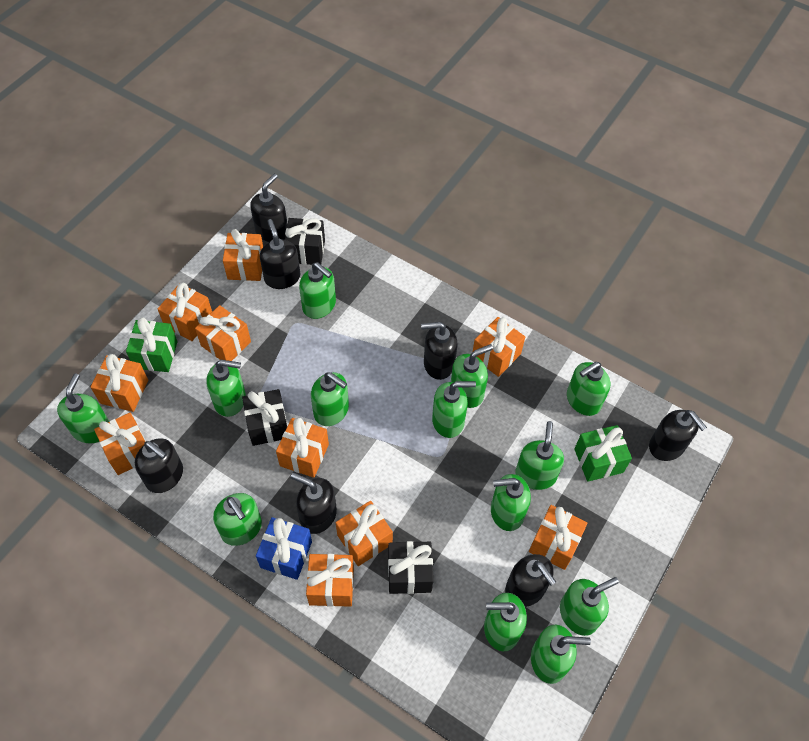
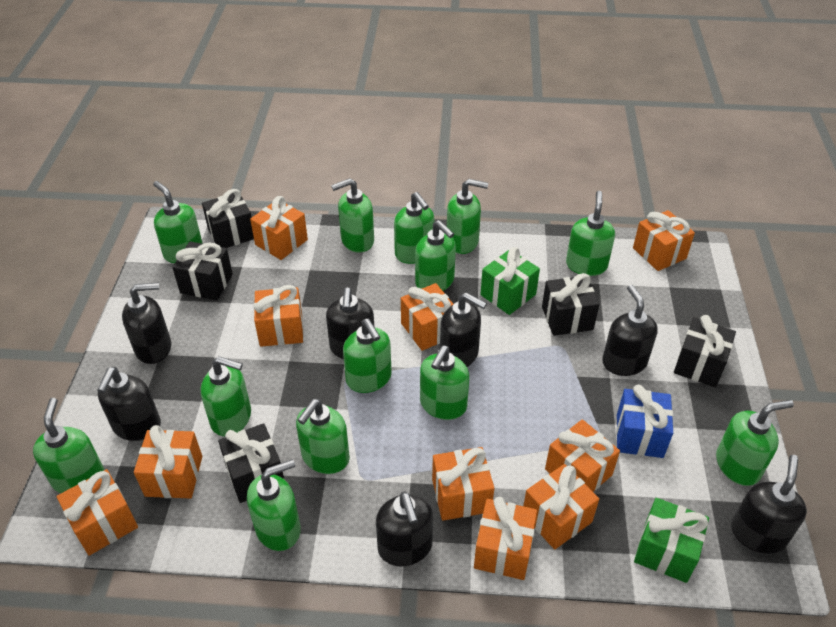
black gift: 3 -> 5

